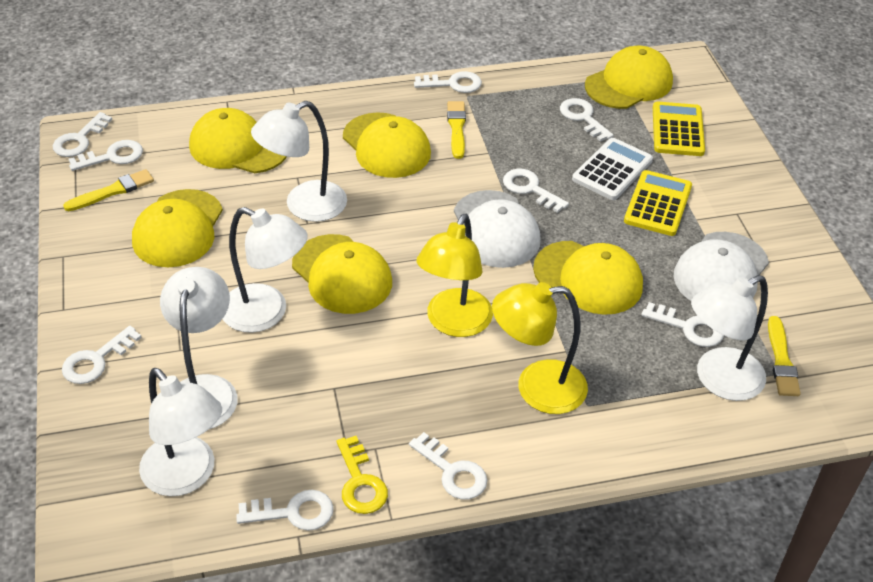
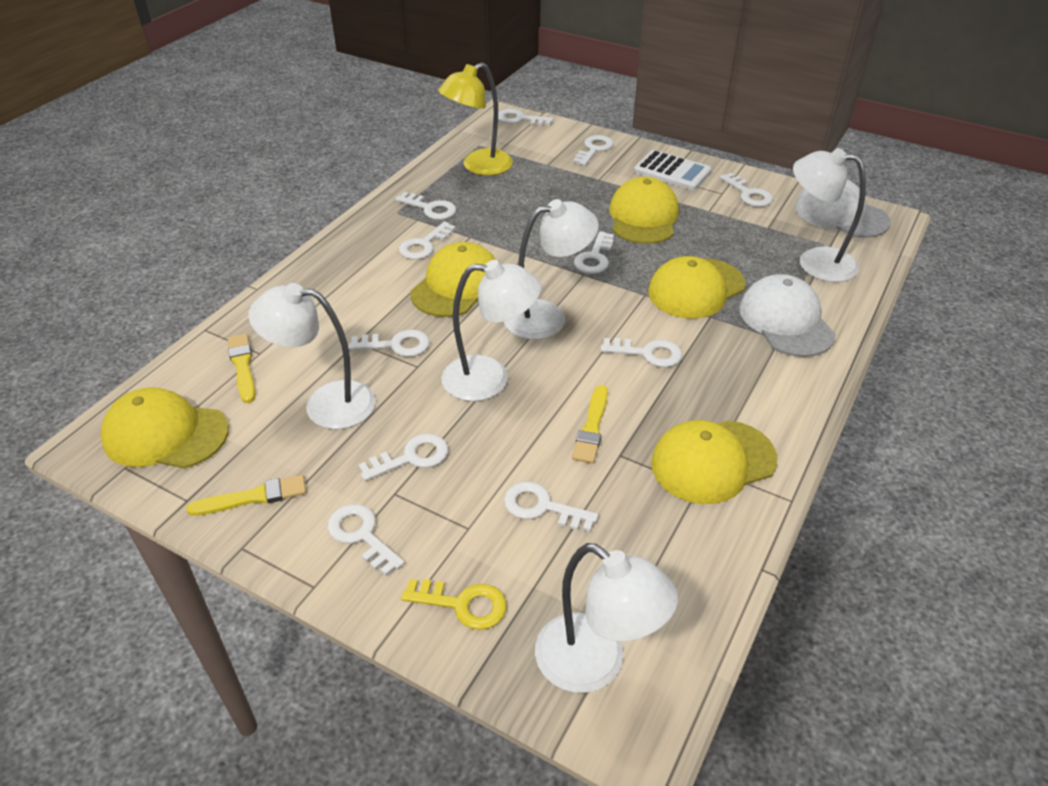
white key: 9 -> 11
yellow calculator: 2 -> 0
yellow cap: 6 -> 5
yellow lamp: 2 -> 1

